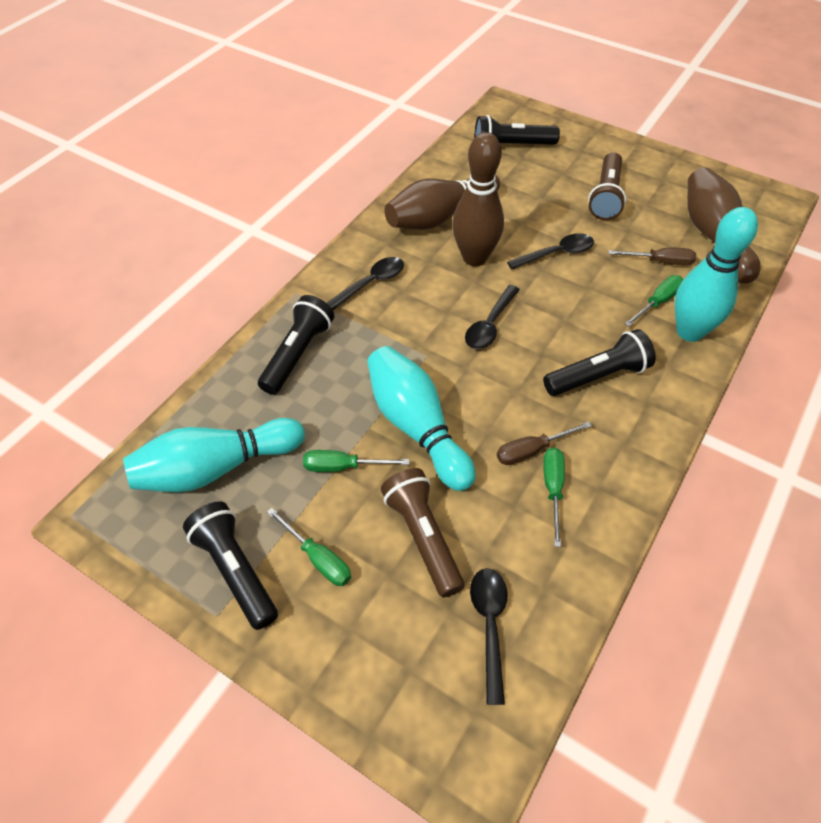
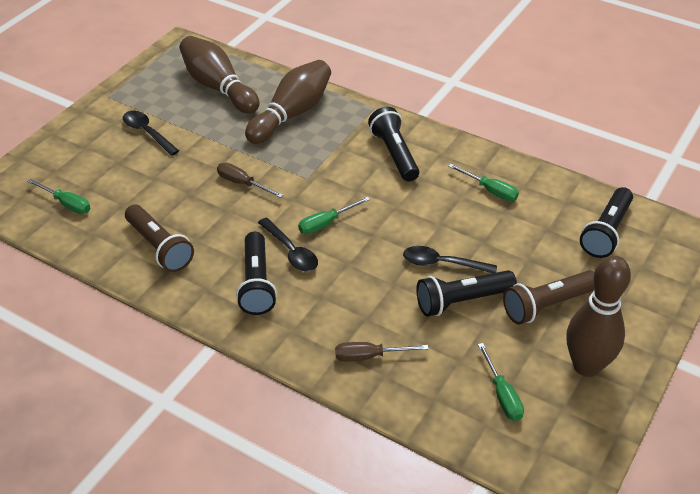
black spoon: 4 -> 3
turquoise bowling pin: 3 -> 0

